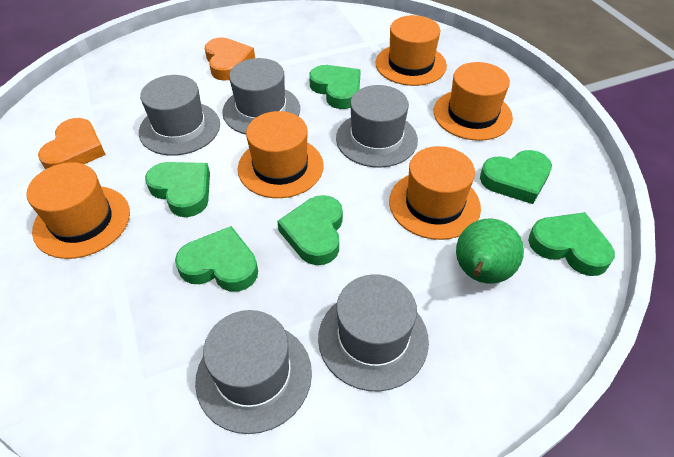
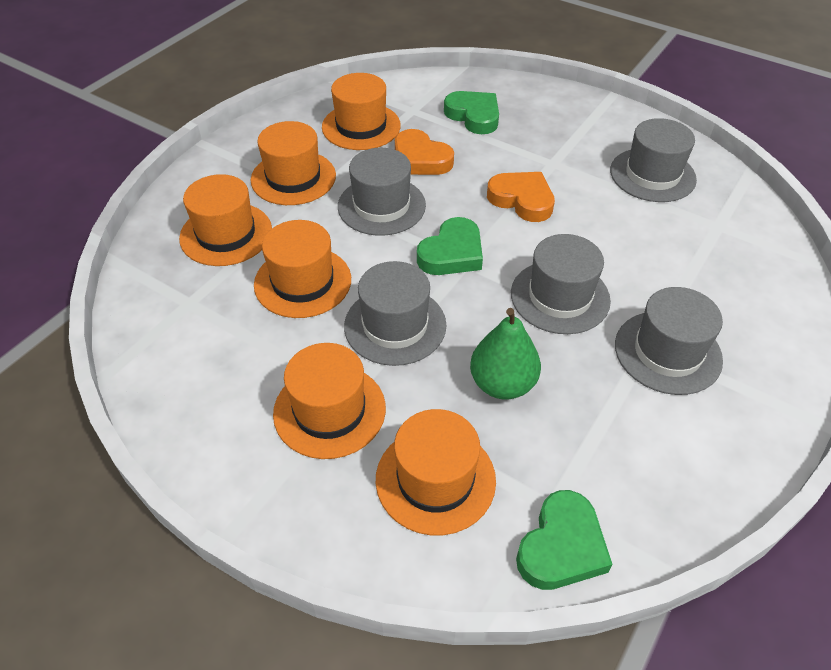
green heart: 6 -> 3
orange hat: 5 -> 6

